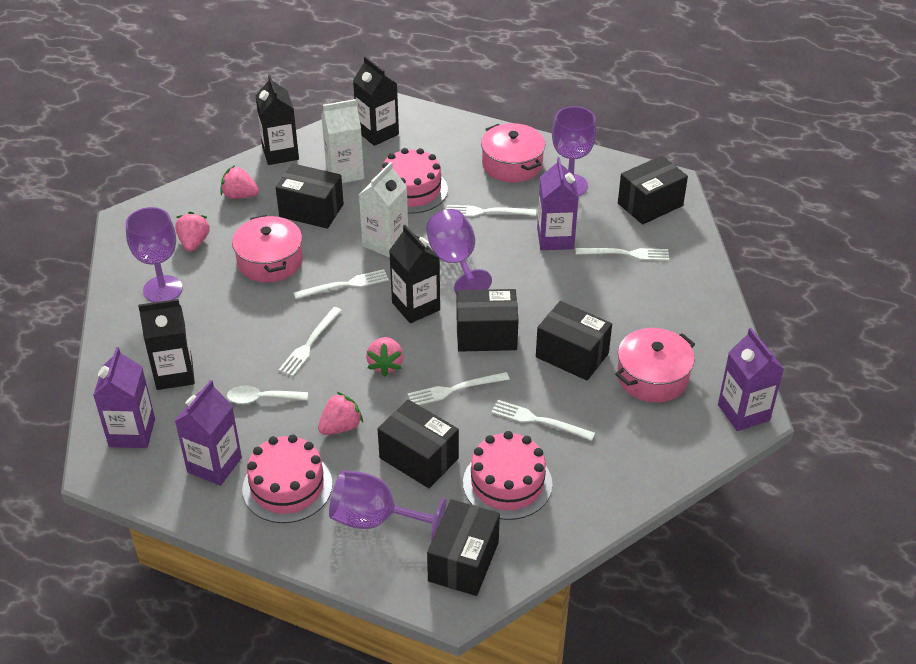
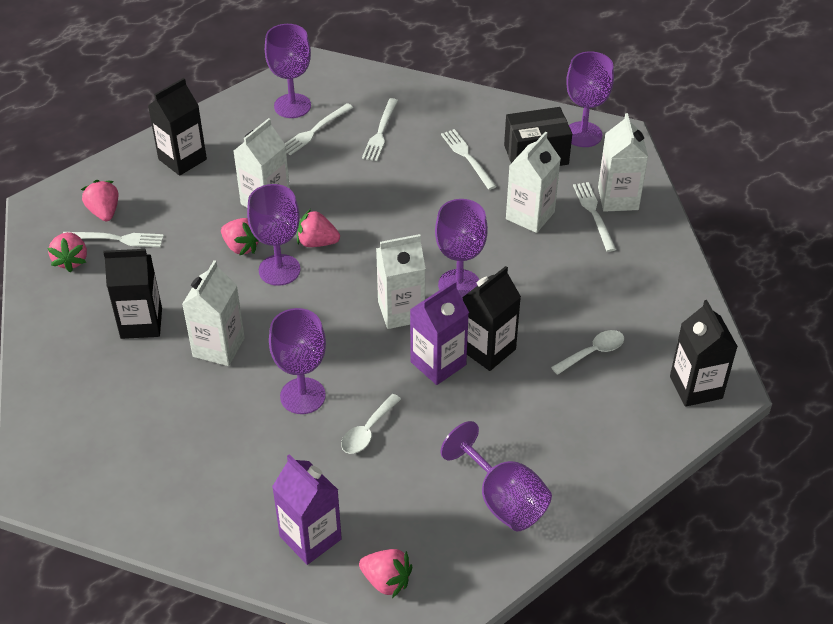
black box: 6 -> 1
pink cake: 3 -> 0
pink pot: 3 -> 0
pink strawberry: 4 -> 5
purple carton: 4 -> 2
purple goblet: 4 -> 6
white carton: 2 -> 5
white fork: 6 -> 5
white spoon: 1 -> 2

